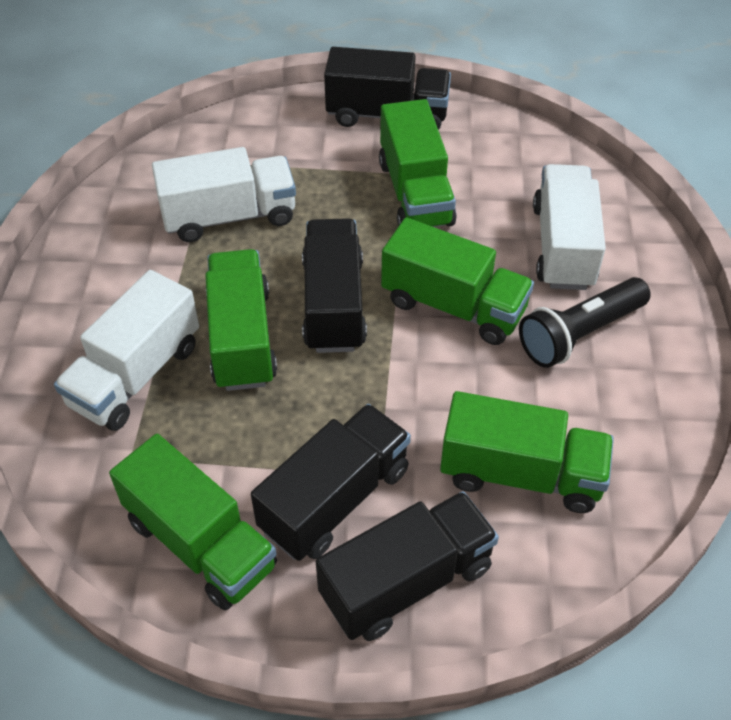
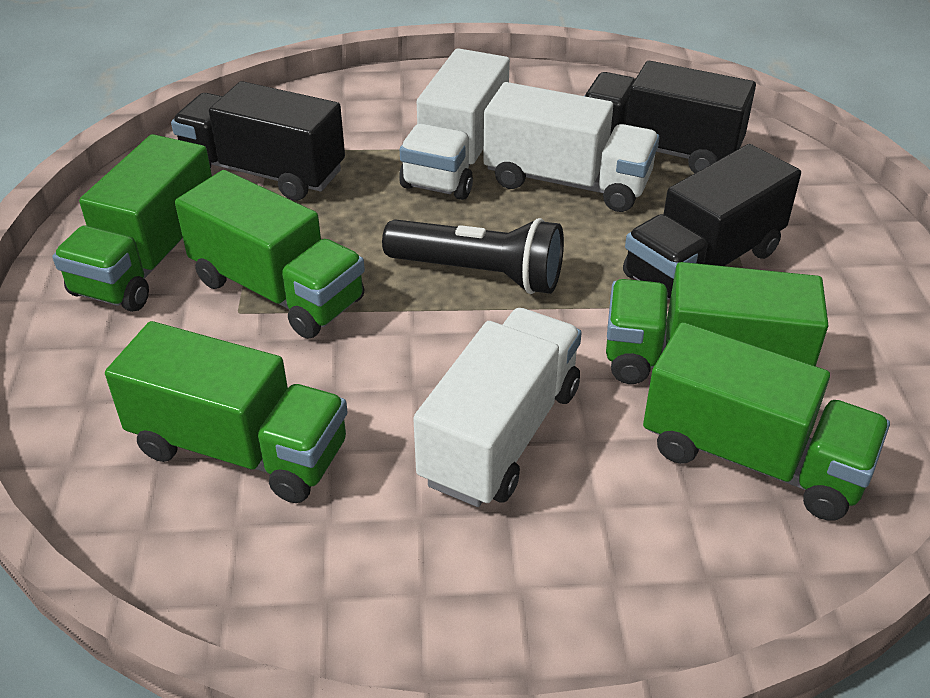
black truck: 4 -> 3

